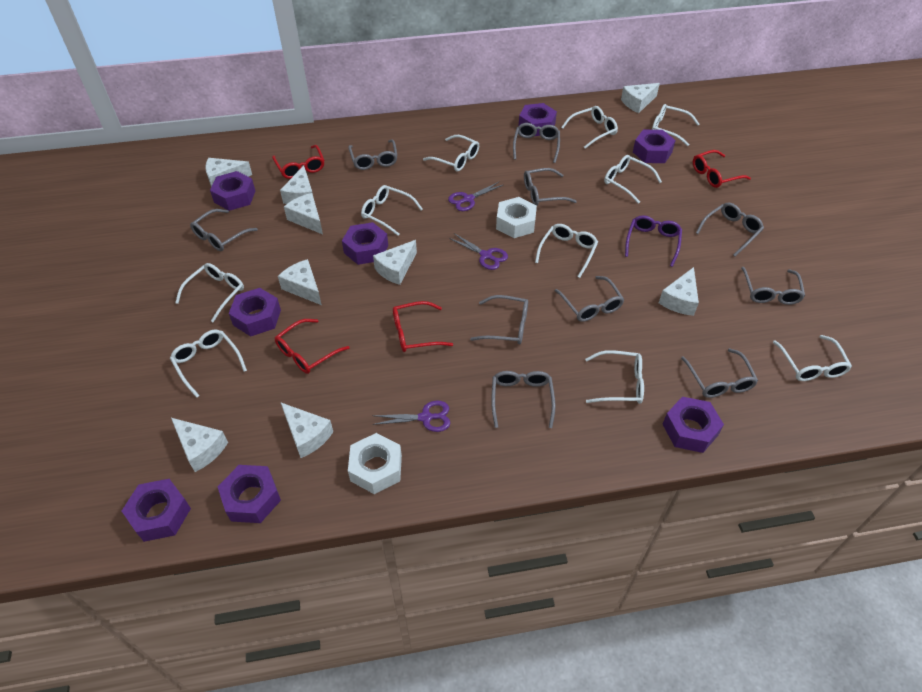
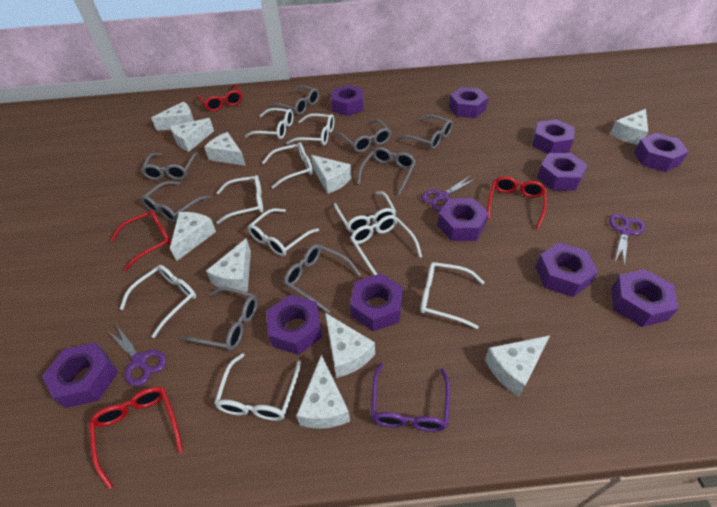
grey glasses: 10 -> 8
purple nut: 8 -> 11
white cheese: 9 -> 10
white nut: 2 -> 0

